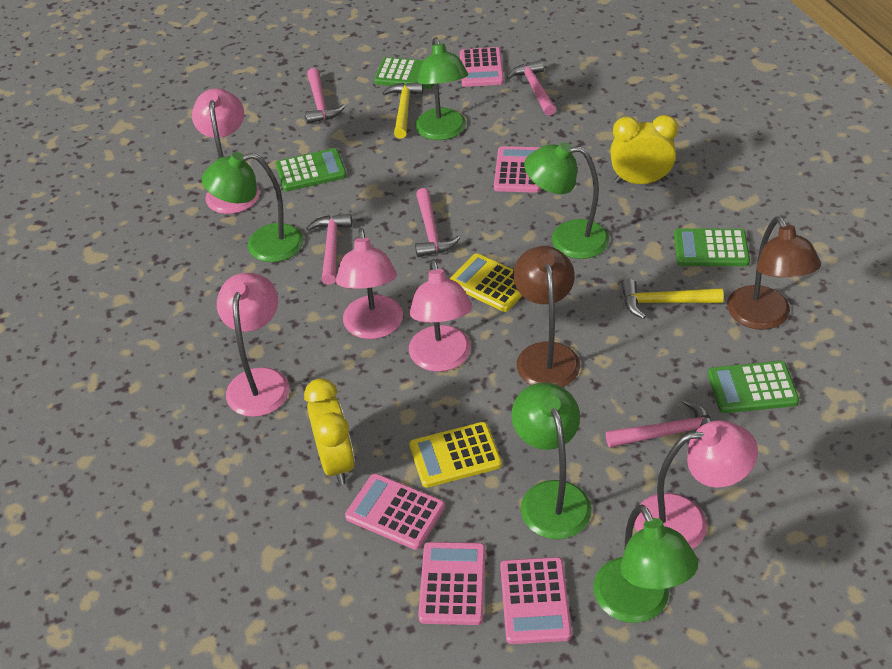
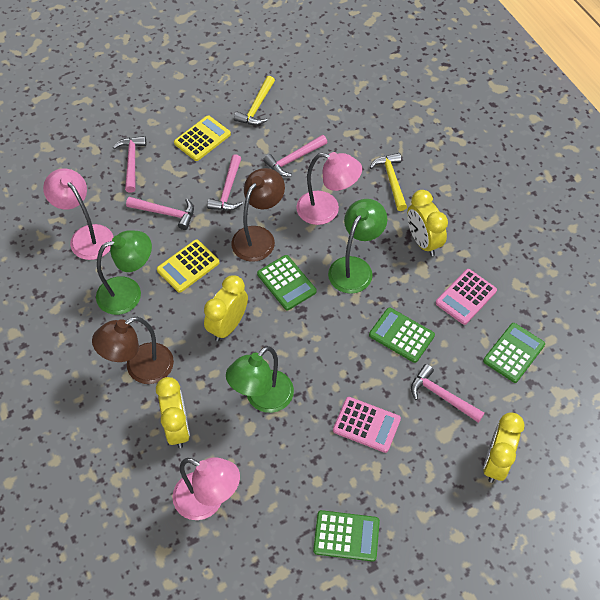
green lamp: 5 -> 3
pink calculator: 5 -> 2
pink lamp: 5 -> 3
yellow clock: 2 -> 4

